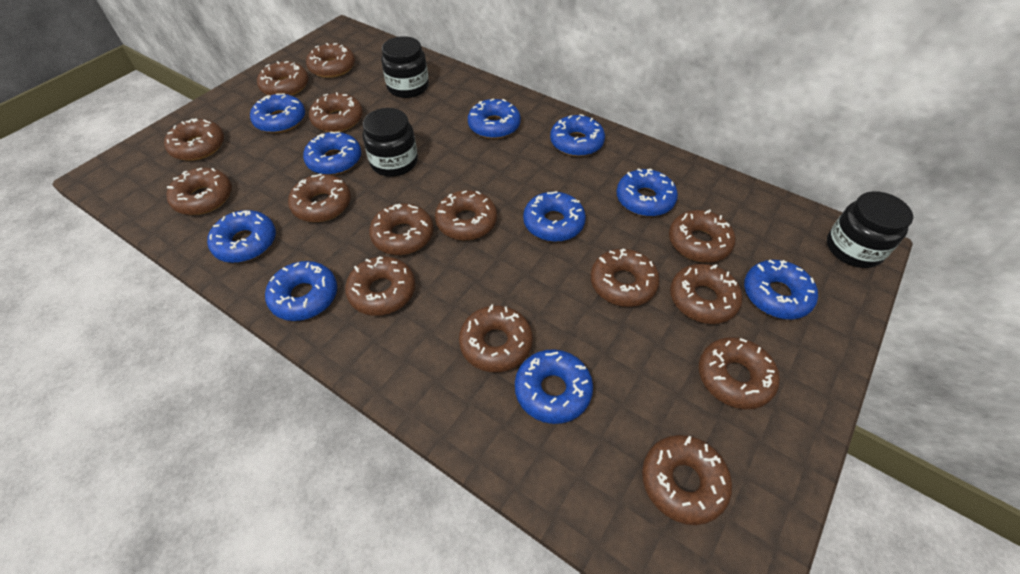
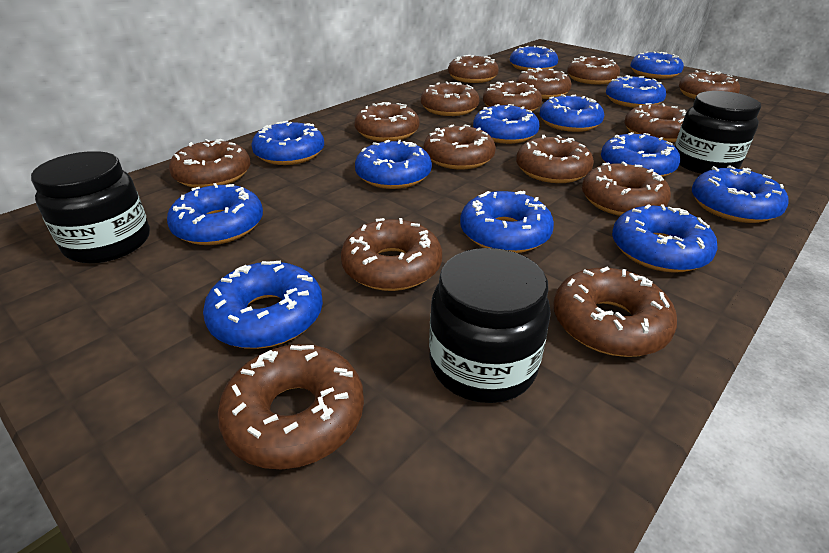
blue donut: 10 -> 13

